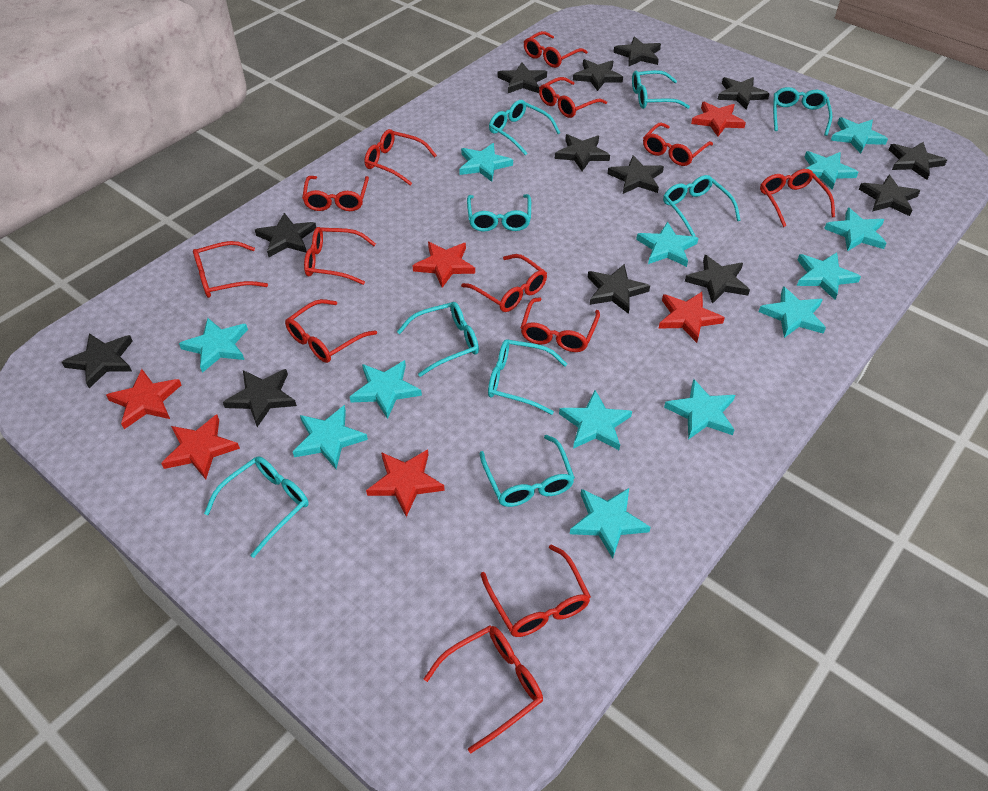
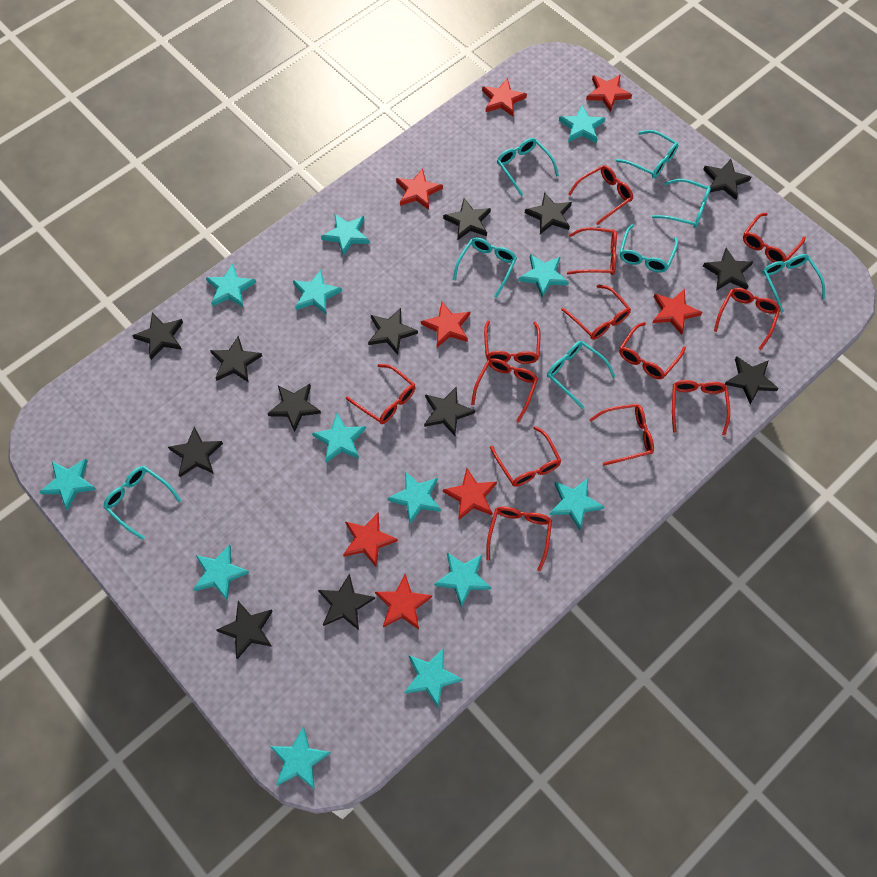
red star: 6 -> 8
turquoise glasses: 9 -> 8

